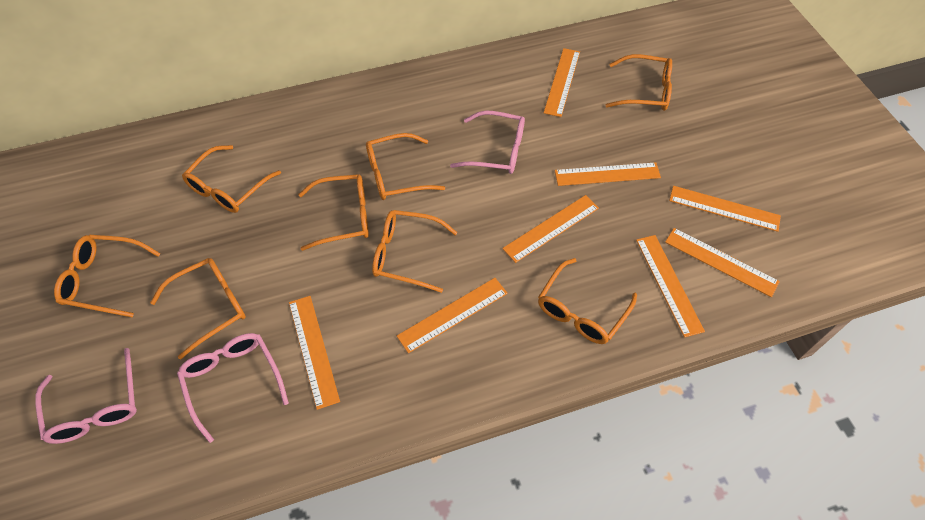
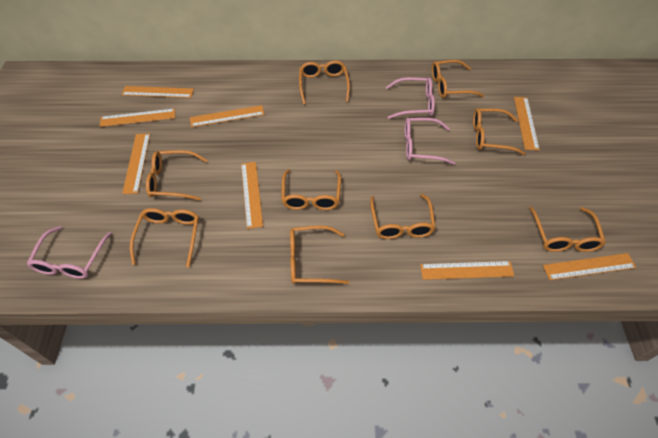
orange glasses: 8 -> 9

